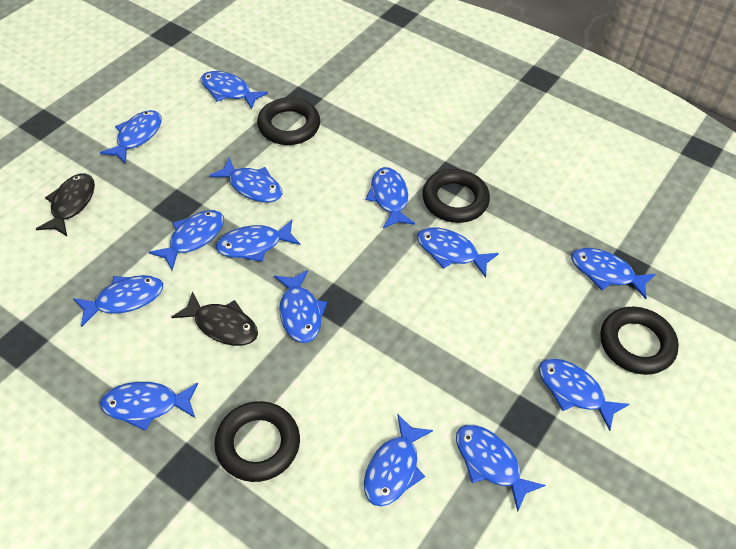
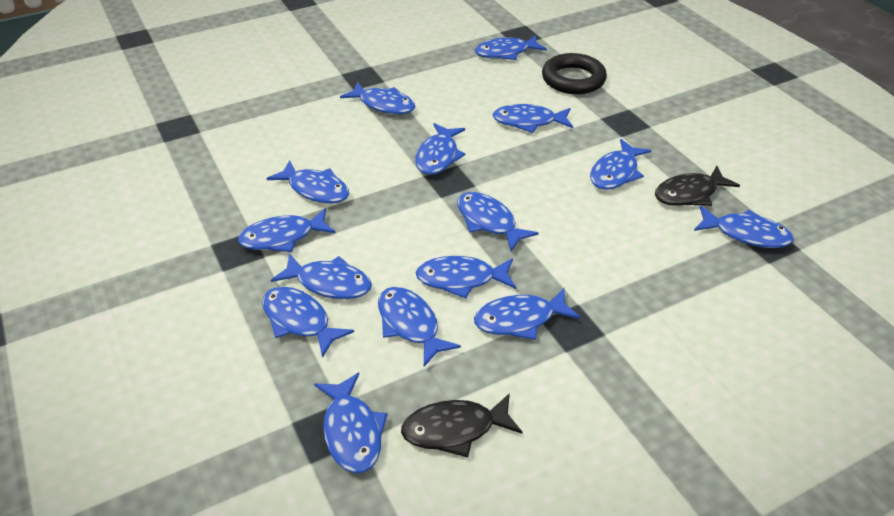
black ring: 4 -> 1
blue fish: 14 -> 15

